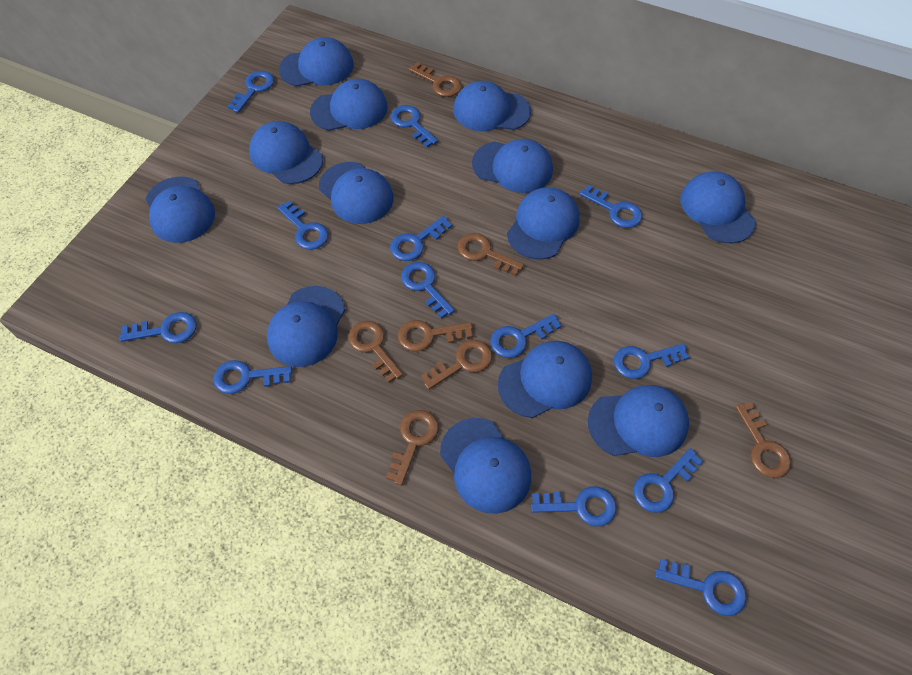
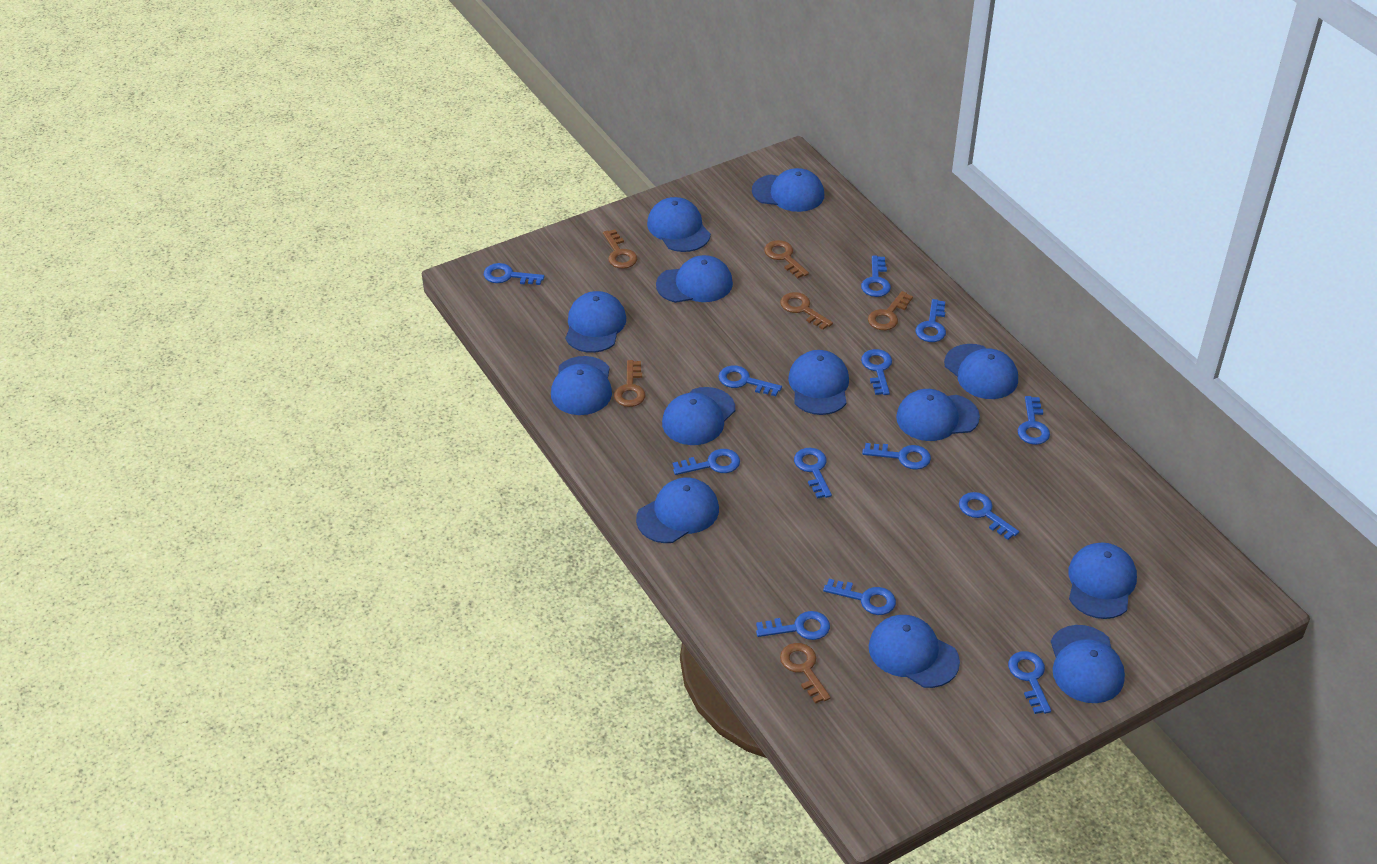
brown key: 7 -> 6

